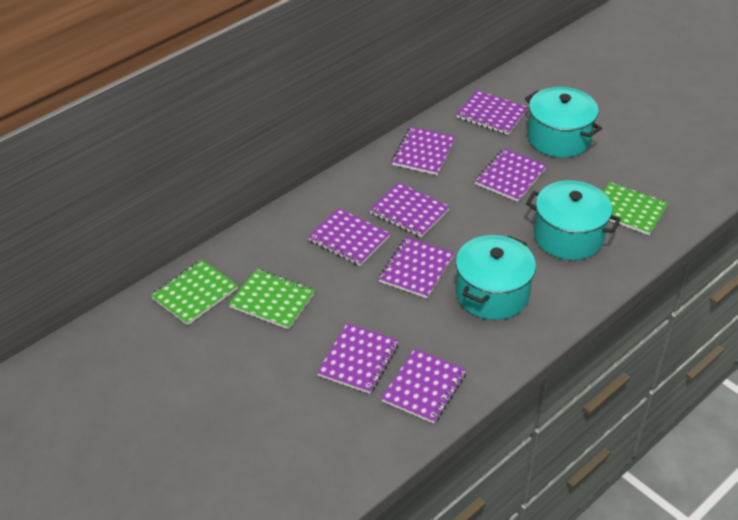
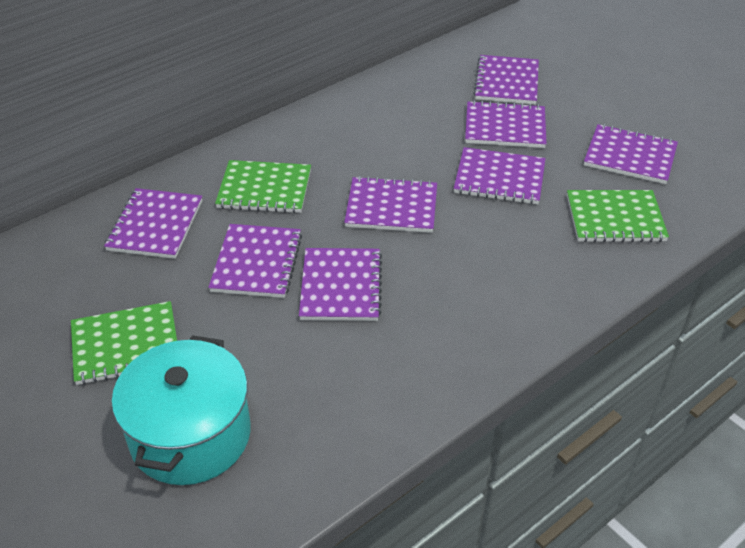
turquoise pot: 3 -> 1

